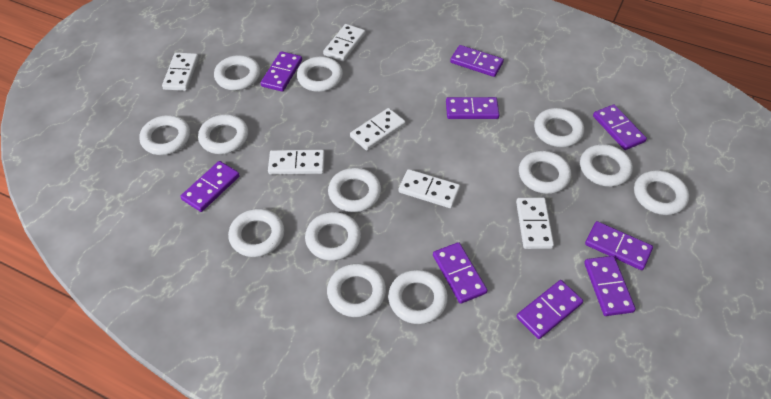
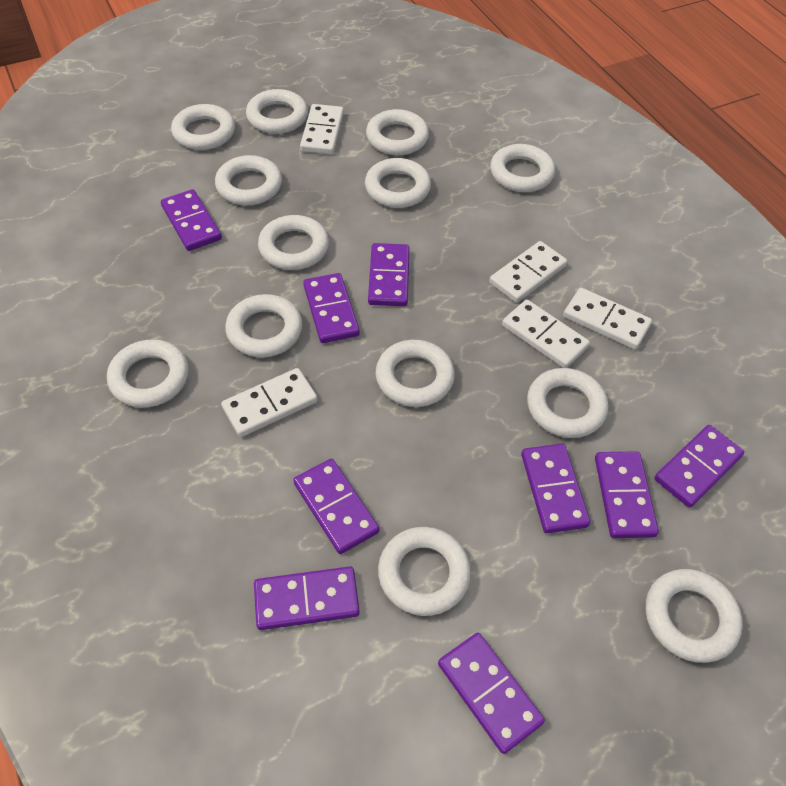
white domino: 6 -> 5

